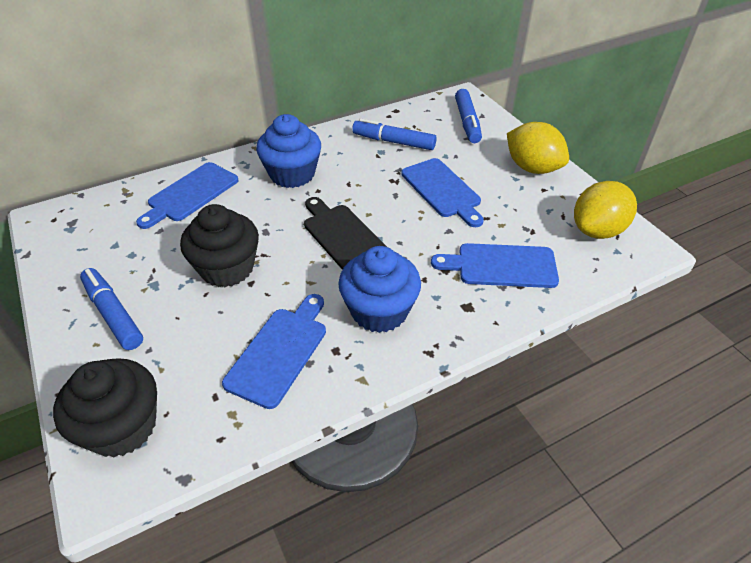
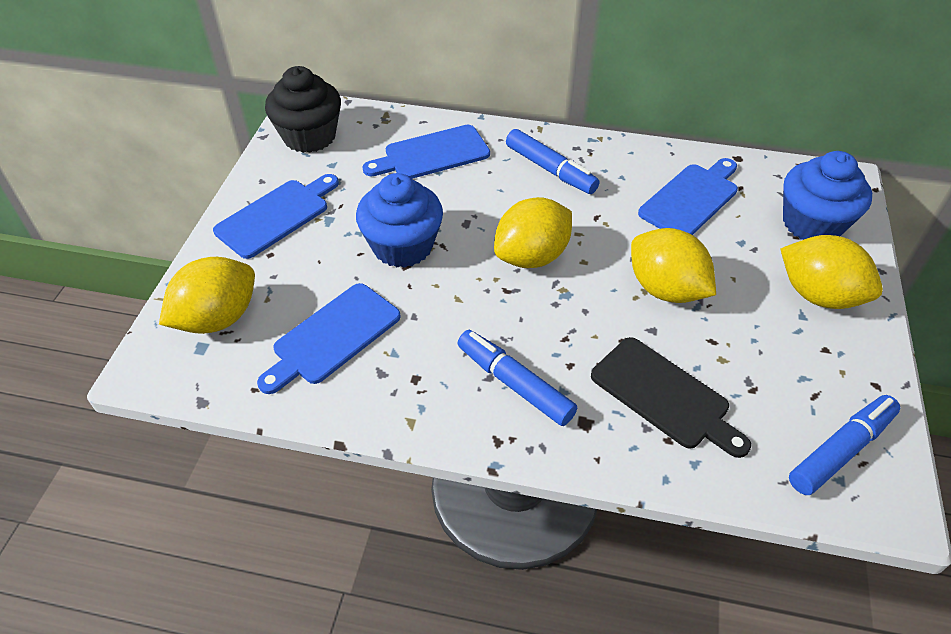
black cupcake: 2 -> 1
yellow lemon: 2 -> 4

